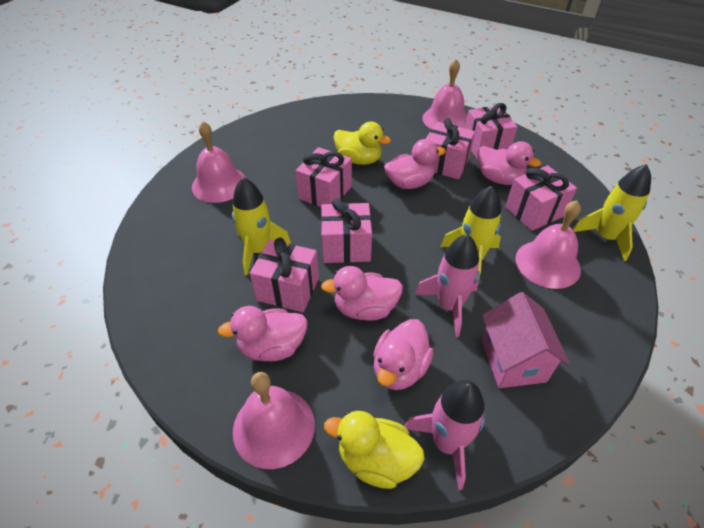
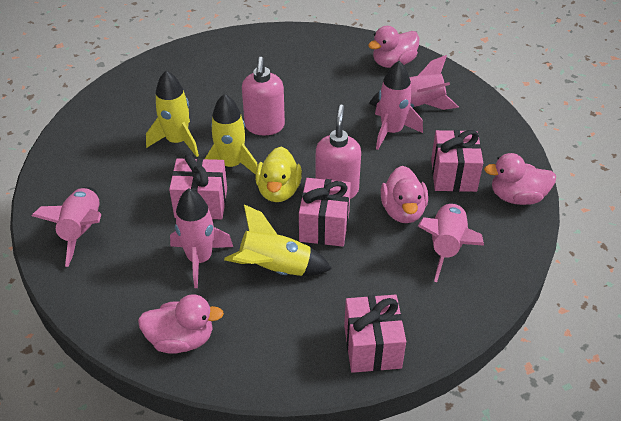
pink bell: 4 -> 0
pink duck: 5 -> 4
pink gift: 6 -> 4
pink house: 1 -> 0
pink rocket: 2 -> 5
pink soap dispenser: 0 -> 2
yellow duck: 2 -> 1

